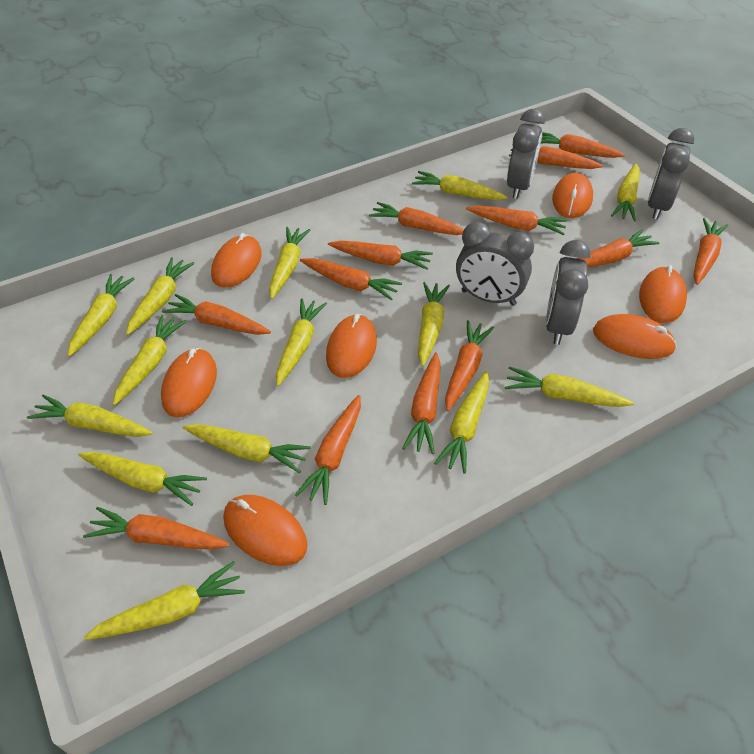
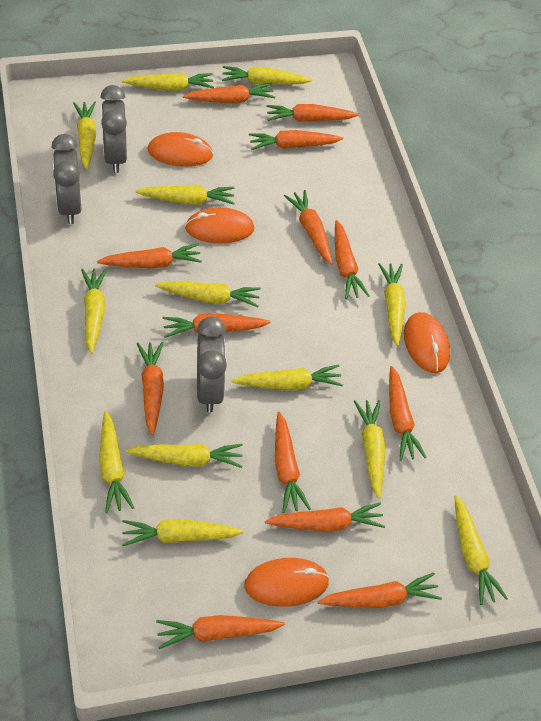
grey clock: 4 -> 3
orange mouse: 7 -> 4
yellow carrot: 14 -> 13

